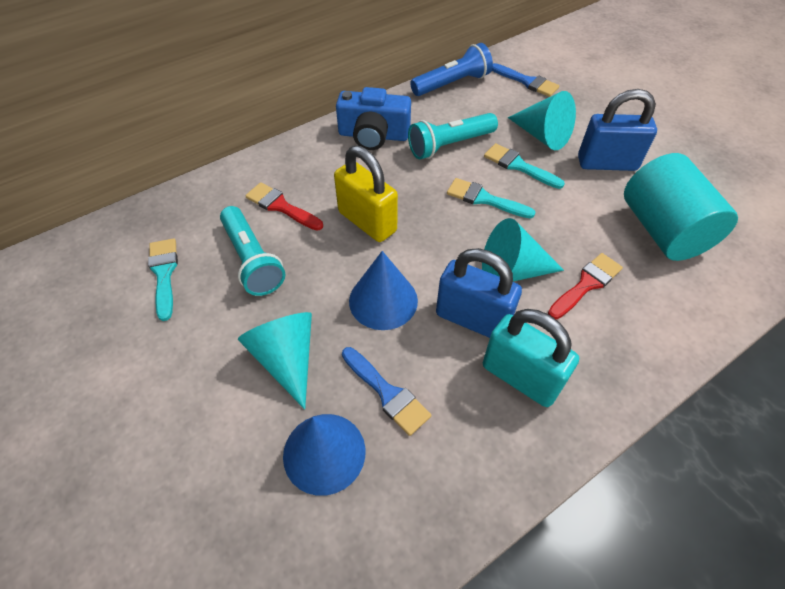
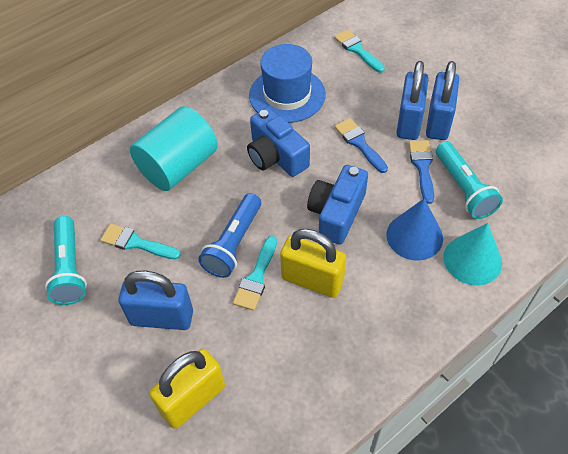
blue camera: 1 -> 2
blue cone: 2 -> 1
blue hat: 0 -> 1
blue padlock: 2 -> 3
red brush: 2 -> 0
turquoise cone: 3 -> 1
turquoise padlock: 1 -> 0
yellow padlock: 1 -> 2

